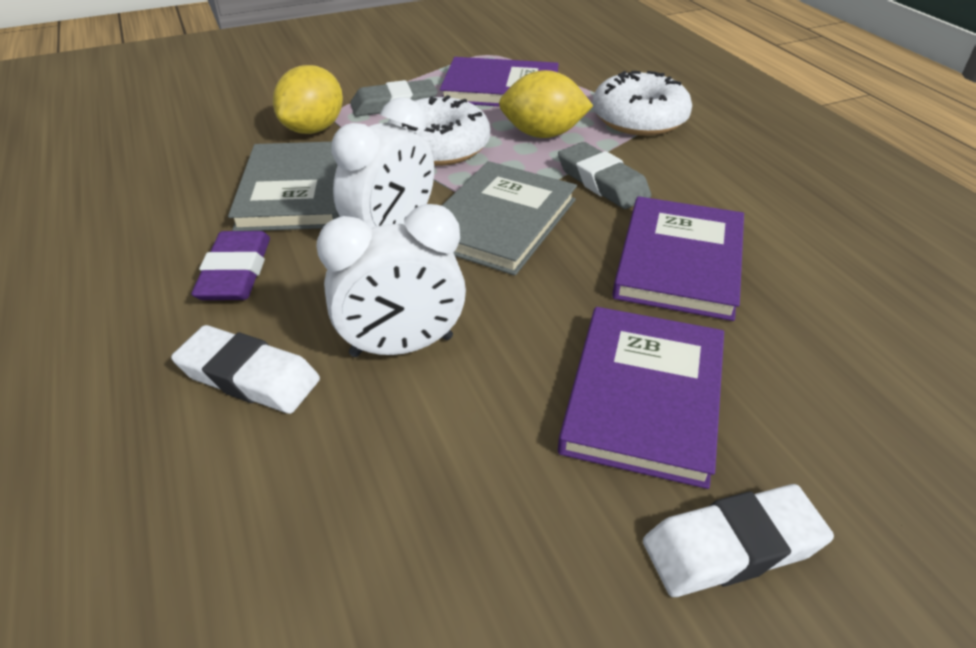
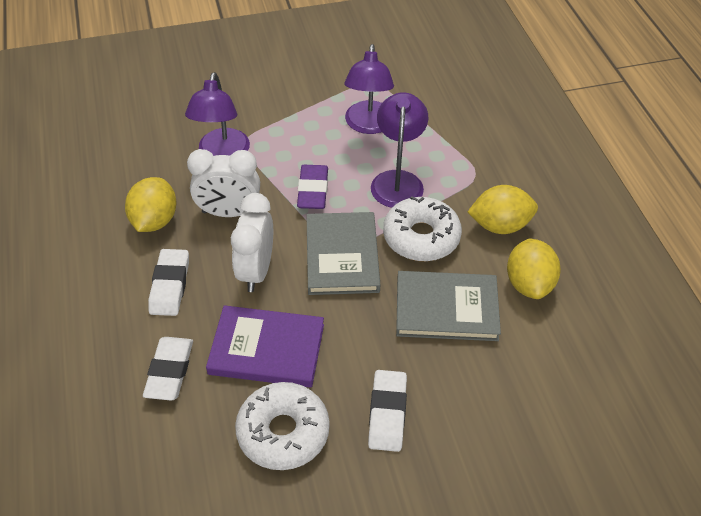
grey eraser: 2 -> 0
purple book: 3 -> 1
purple lamp: 0 -> 3
white eraser: 2 -> 3
yellow lemon: 2 -> 3

